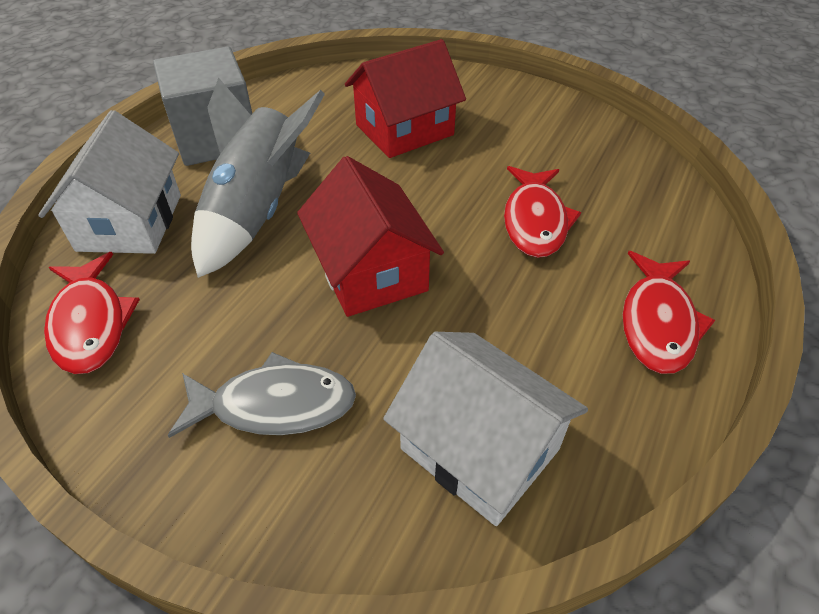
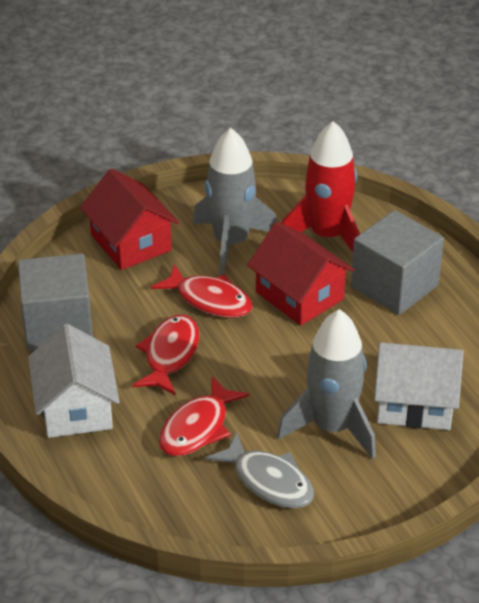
grey cube: 1 -> 2
grey rocket: 1 -> 2
red rocket: 0 -> 1

